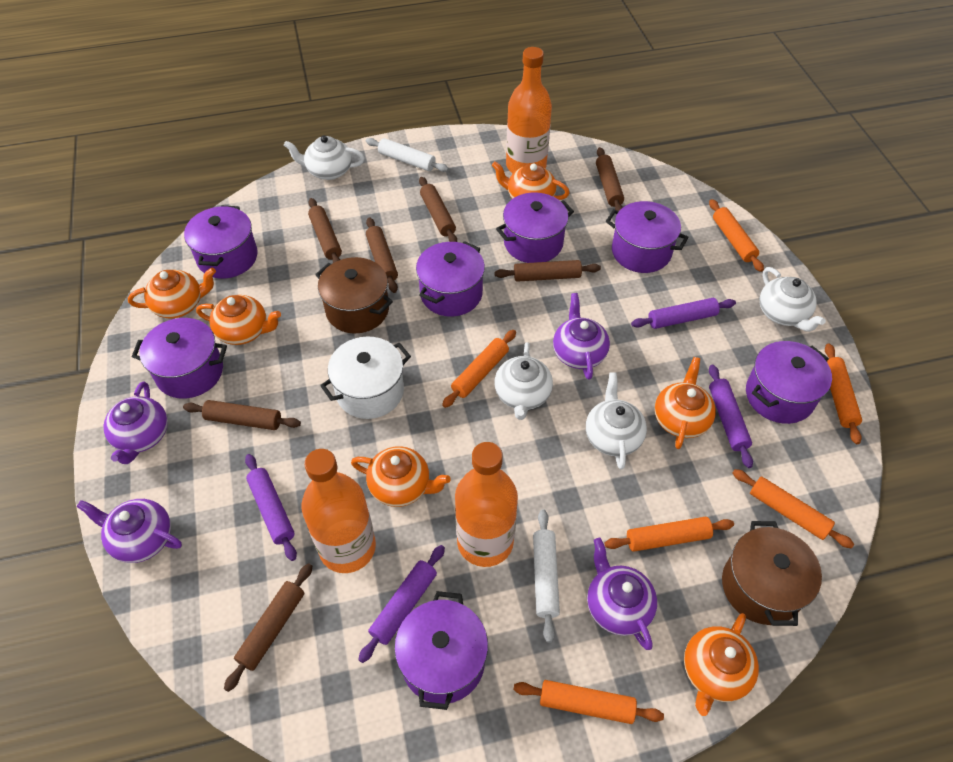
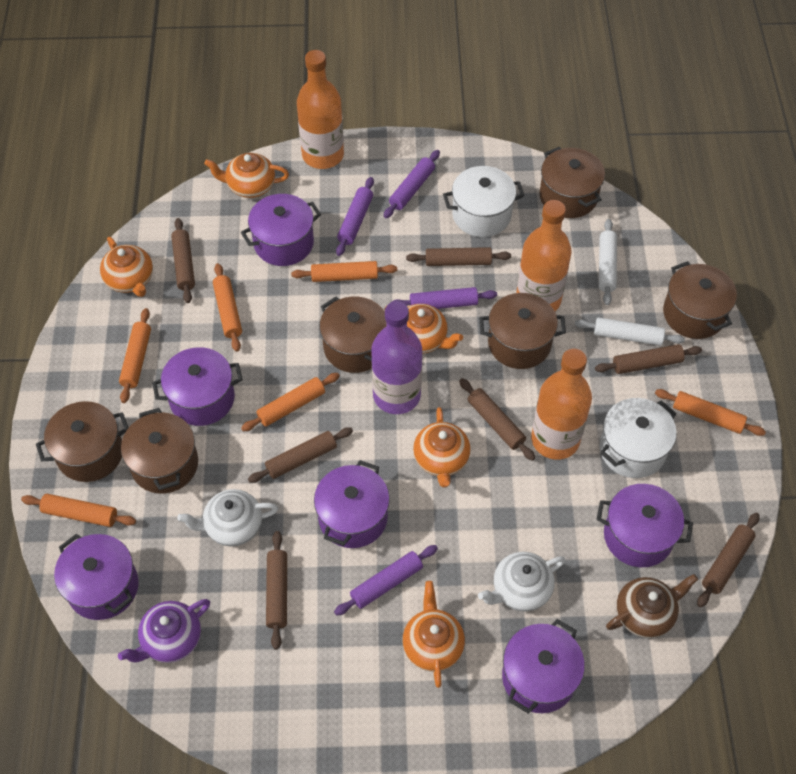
brown pot: 2 -> 6
brown teapot: 0 -> 1
orange teapot: 6 -> 5
purple bottle: 0 -> 1
purple pot: 7 -> 6
purple teapot: 4 -> 1
white pot: 1 -> 2
white teapot: 4 -> 2

